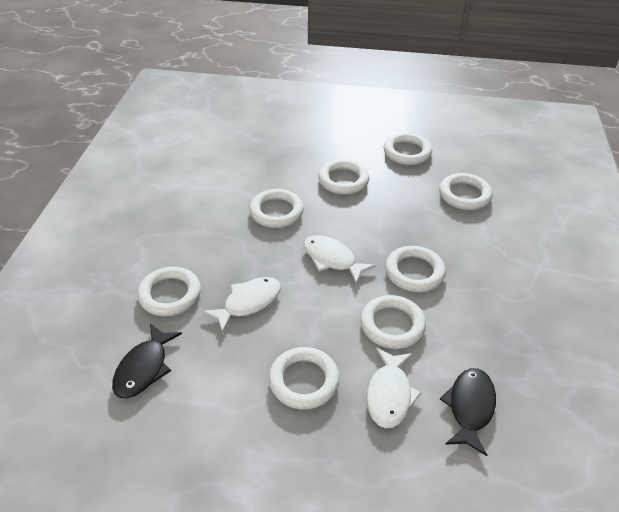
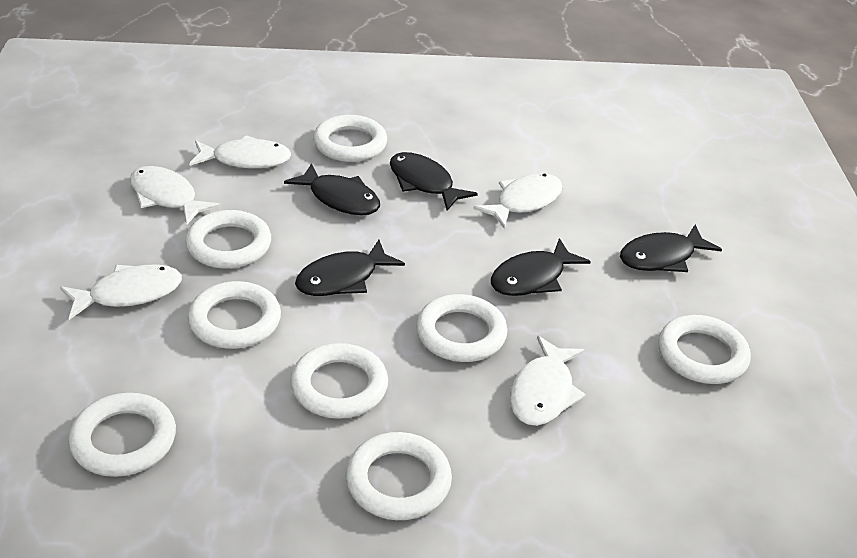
black fish: 2 -> 5
white fish: 3 -> 5

